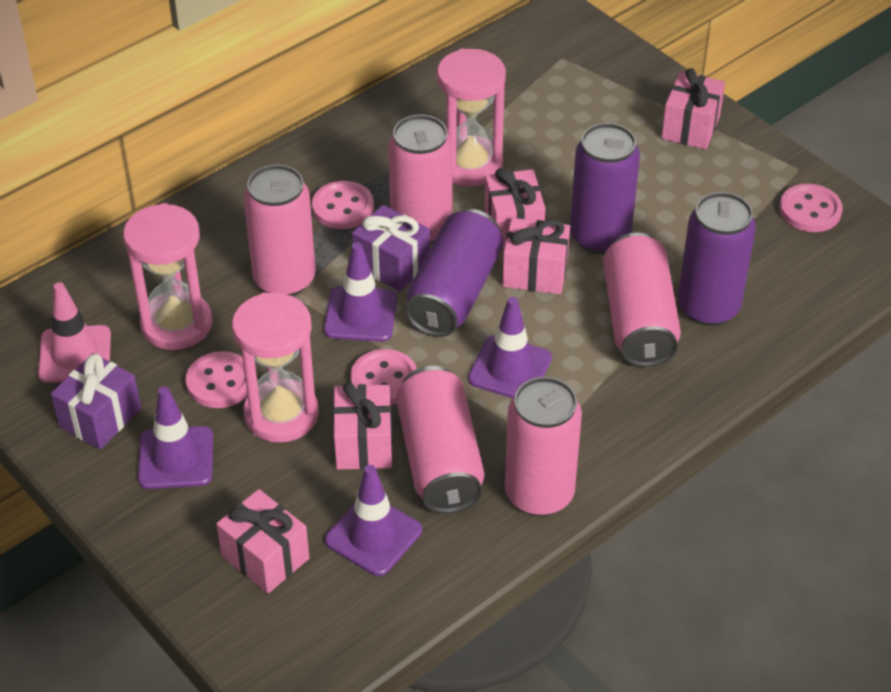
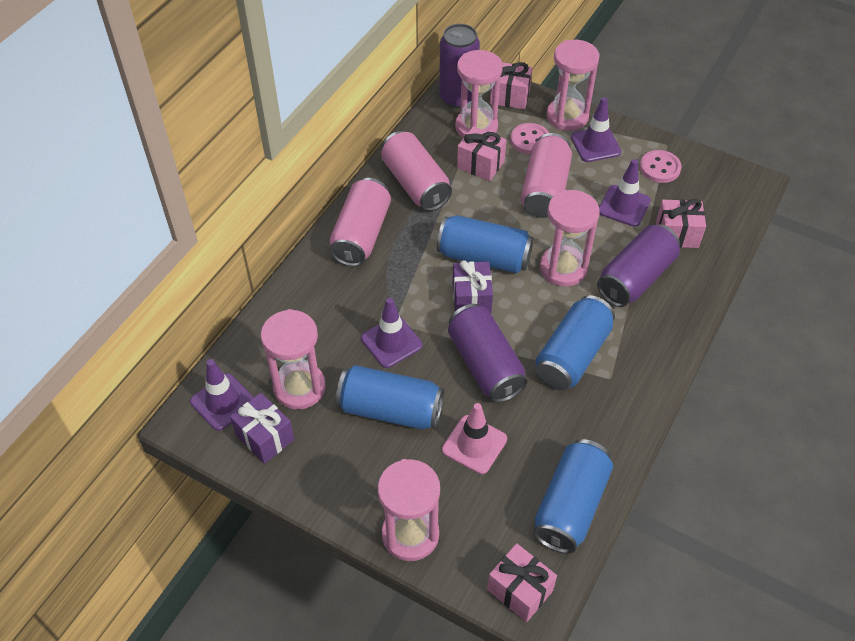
blue can: 0 -> 4
pink button: 4 -> 2
pink can: 5 -> 3
pink gift: 5 -> 4
pink hourglass: 3 -> 5

